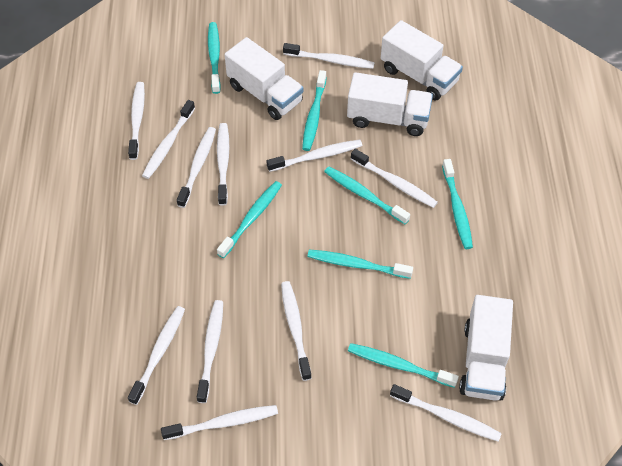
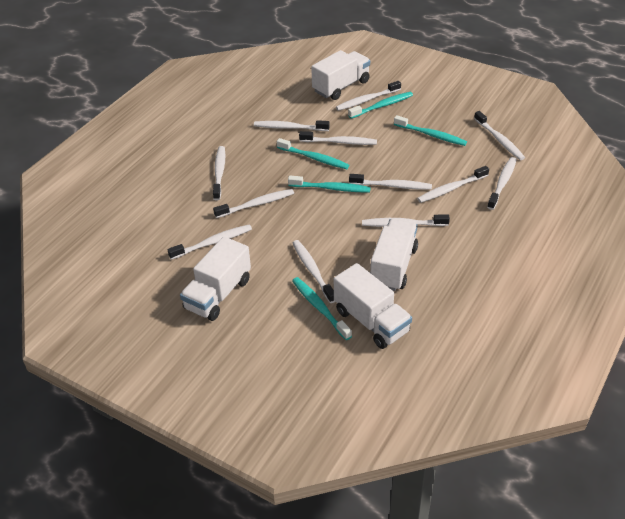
turquoise toothbrush: 7 -> 5

